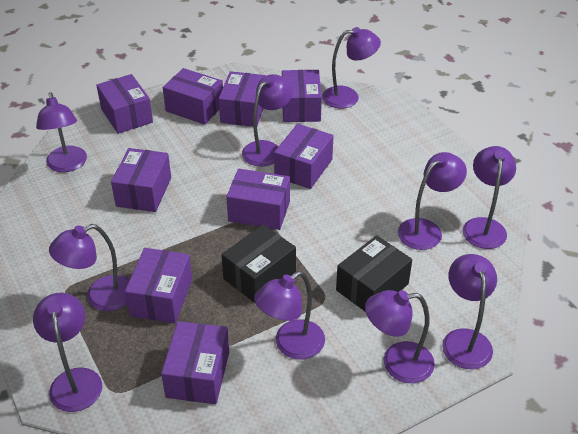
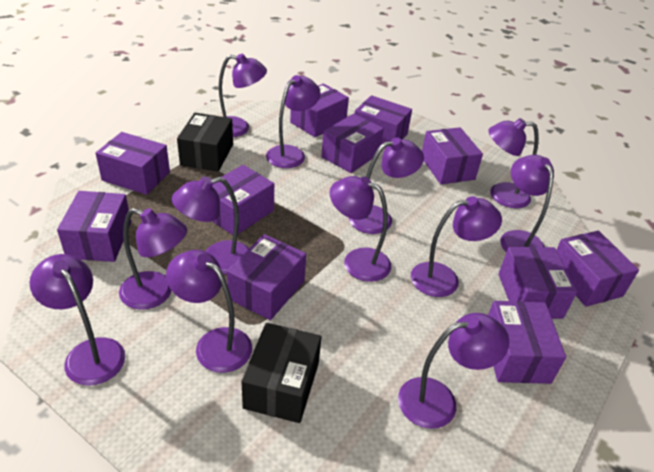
purple box: 9 -> 11
purple lamp: 10 -> 12

